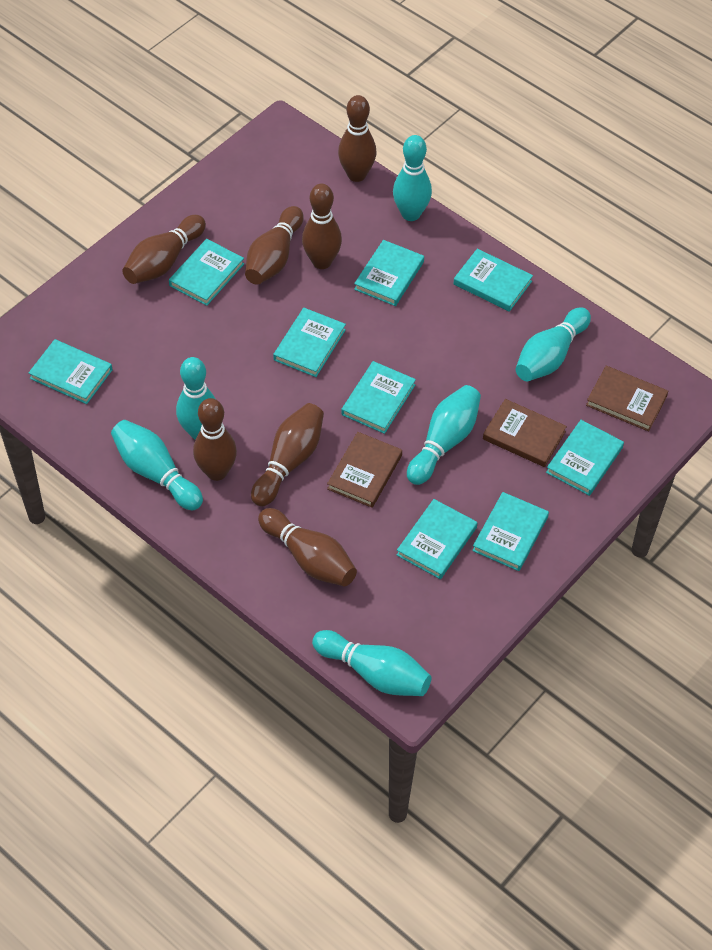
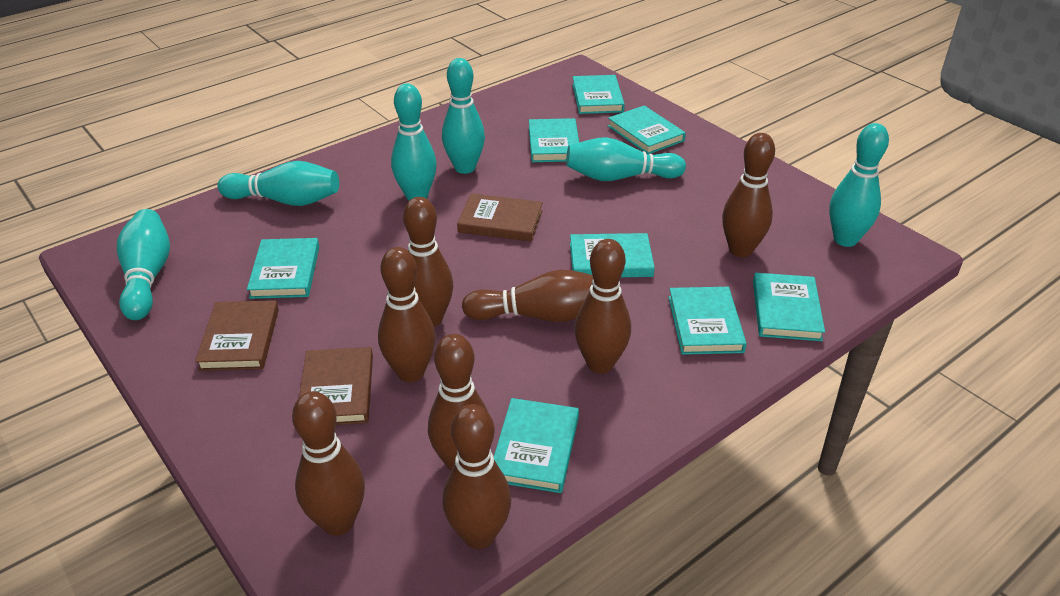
brown bowling pin: 7 -> 8
turquoise book: 9 -> 8

